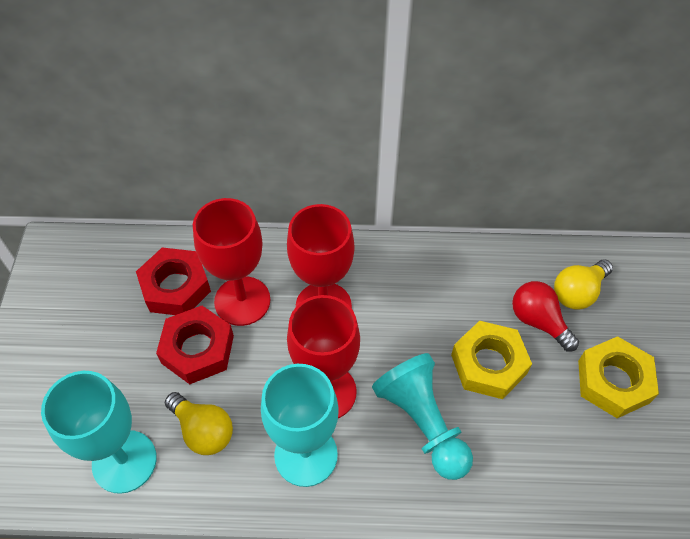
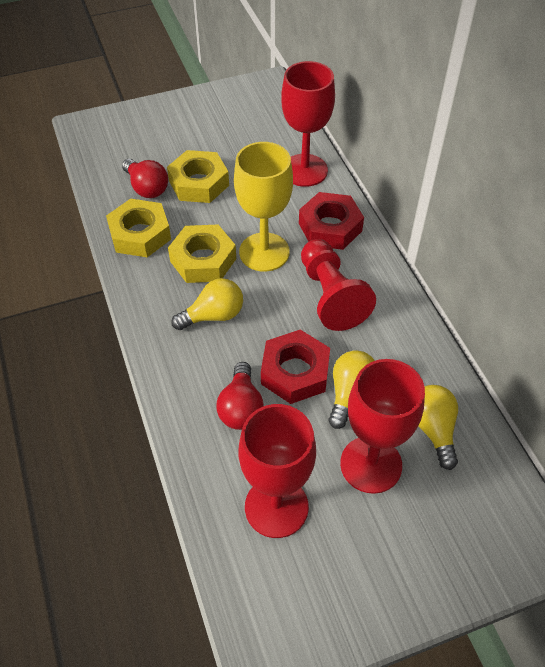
red light bulb: 1 -> 2
red pawn: 0 -> 1
turquoise goblet: 2 -> 0
turquoise pawn: 1 -> 0
yellow goblet: 0 -> 1
yellow light bulb: 2 -> 3
yellow nut: 2 -> 3

